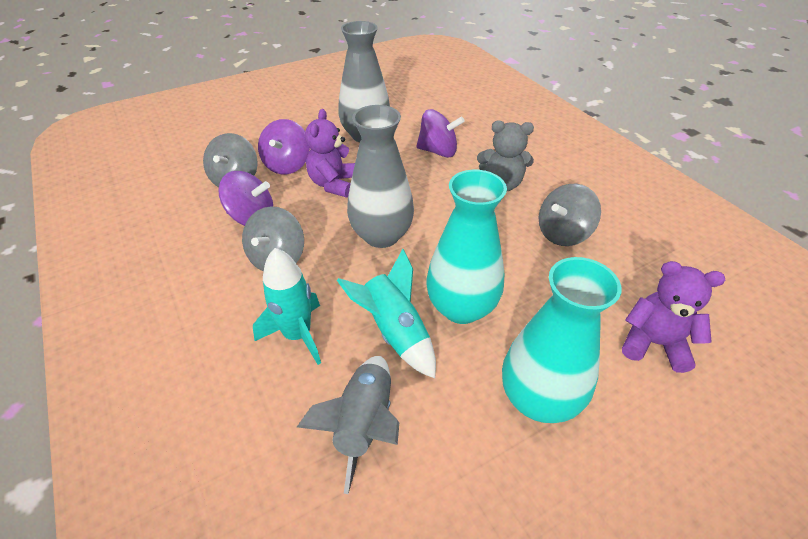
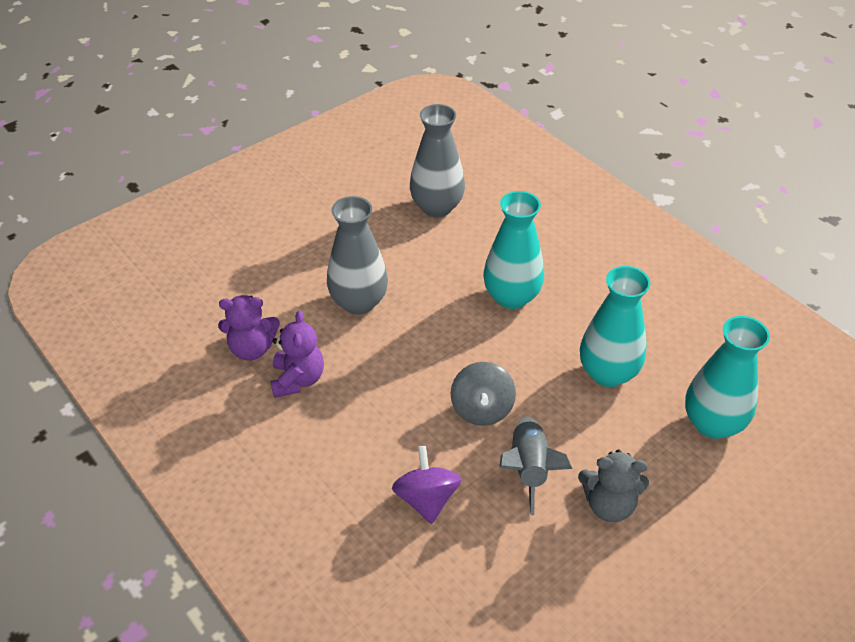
grey spinning top: 3 -> 1
purple spinning top: 3 -> 1
turquoise rocket: 2 -> 0
turquoise vase: 2 -> 3

